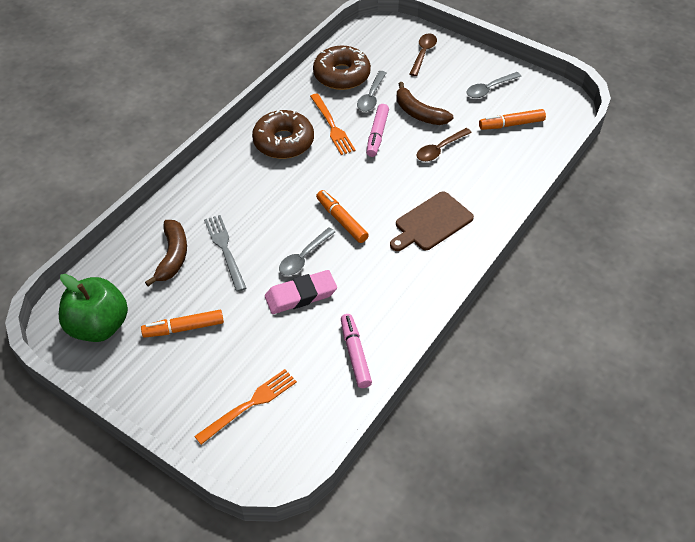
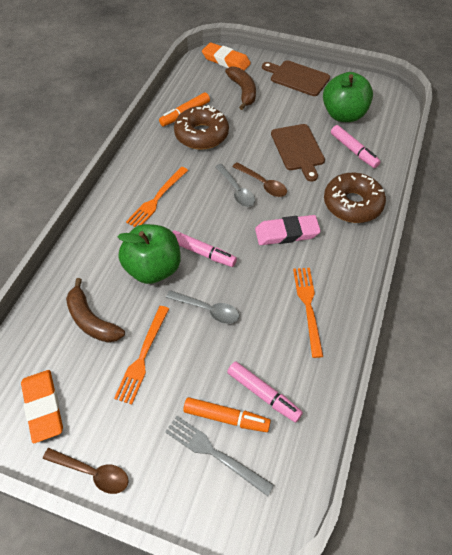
brown cutting board: 1 -> 2
green apple: 1 -> 2
grey spoon: 3 -> 2
orange eraser: 0 -> 2
orange fork: 2 -> 3
orange marker: 3 -> 2
pink marker: 2 -> 3

